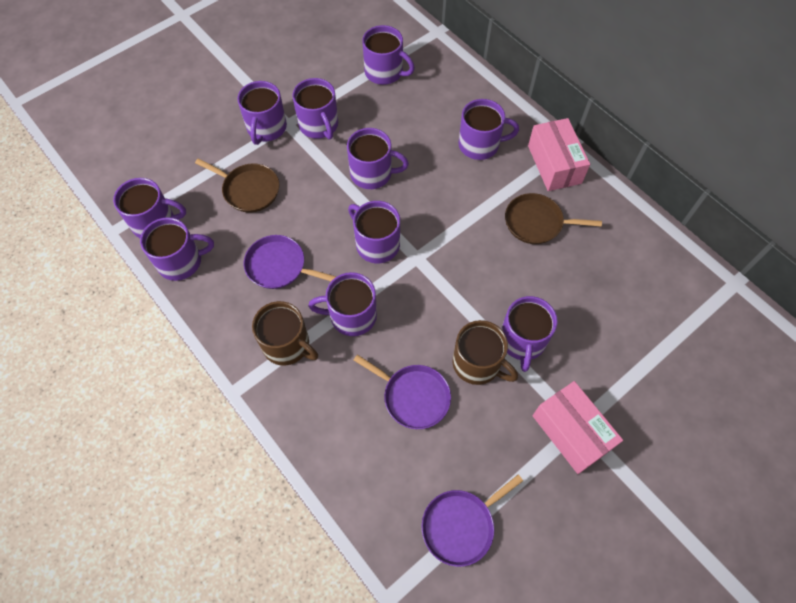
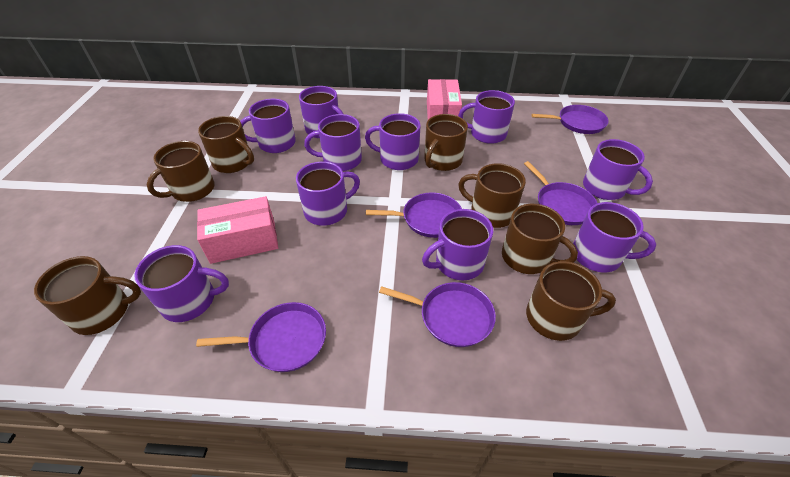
brown mug: 2 -> 7
brown pan: 2 -> 0
purple pan: 3 -> 5

